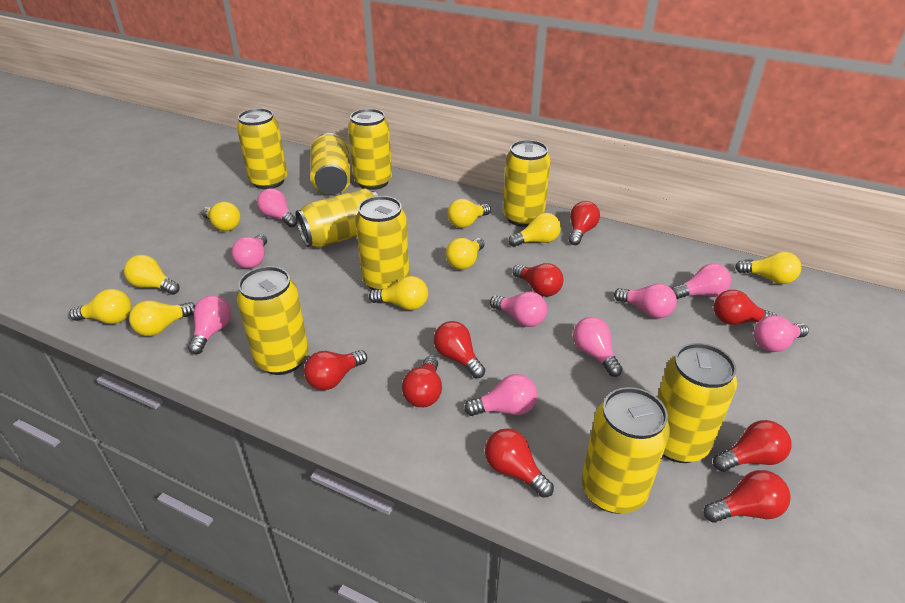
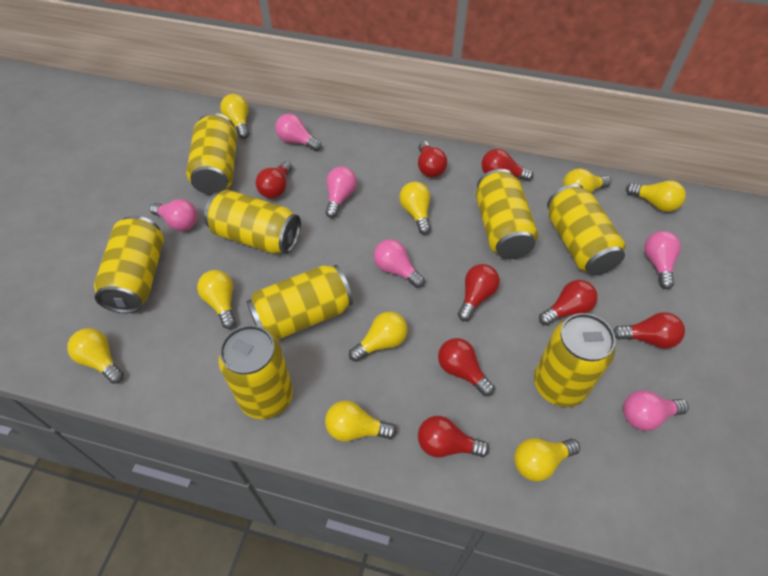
pink light bulb: 9 -> 6
red light bulb: 9 -> 8
yellow can: 9 -> 8

